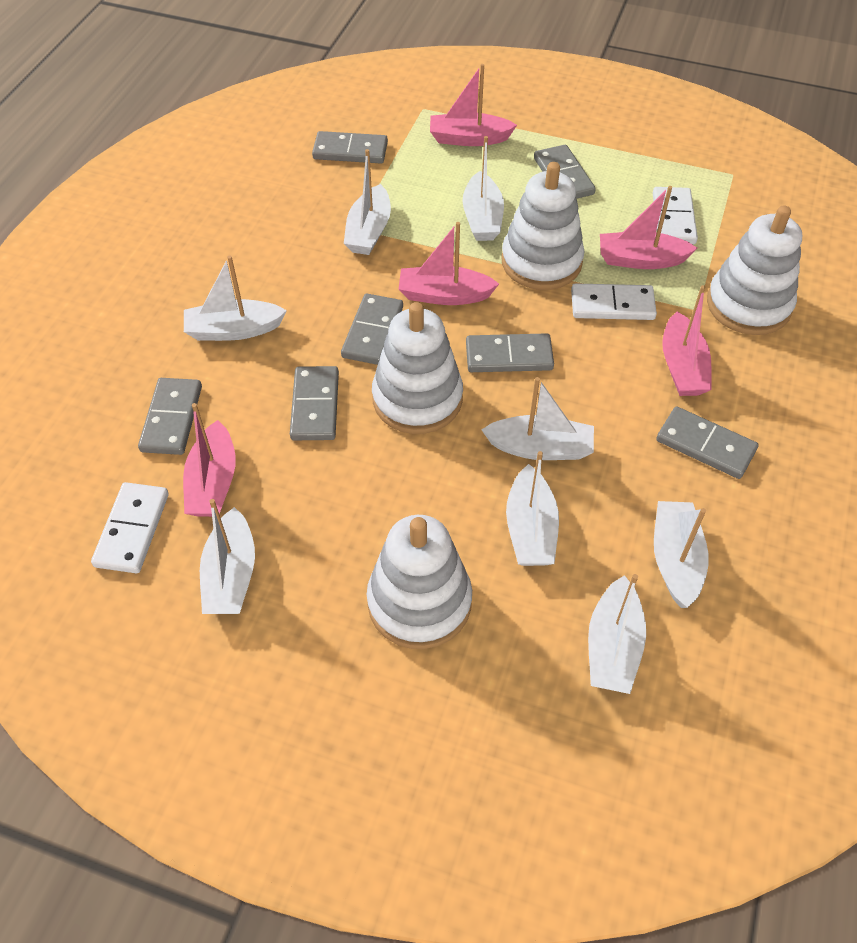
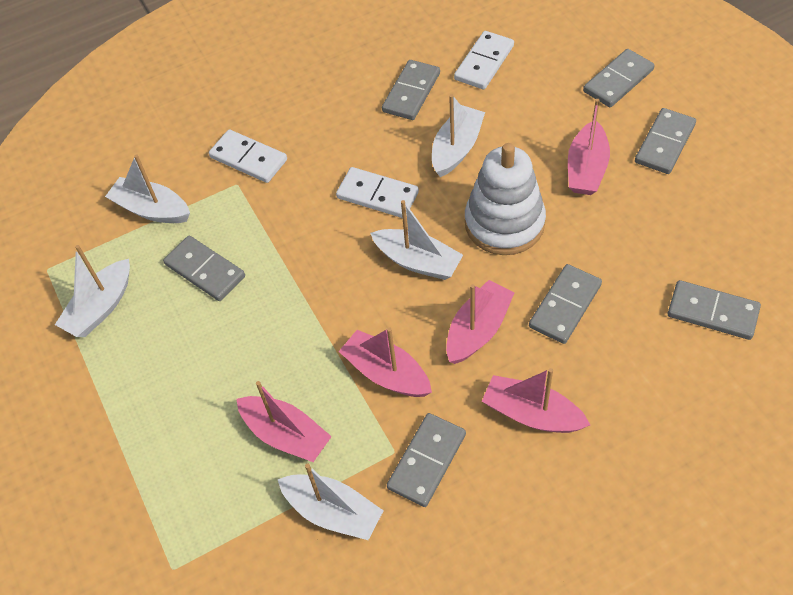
white boat: 8 -> 5
white stacking toy: 4 -> 1

